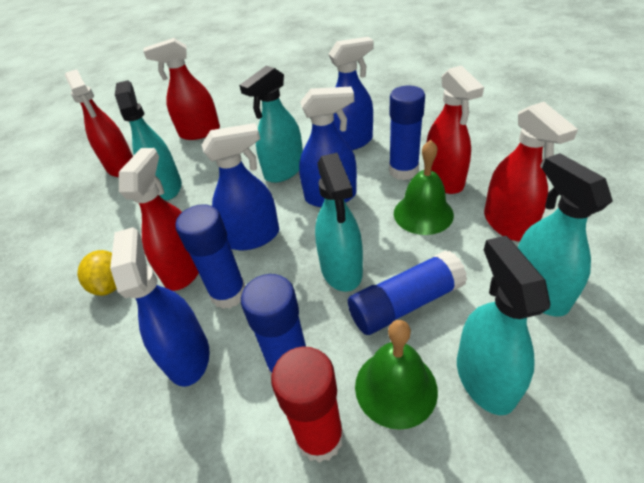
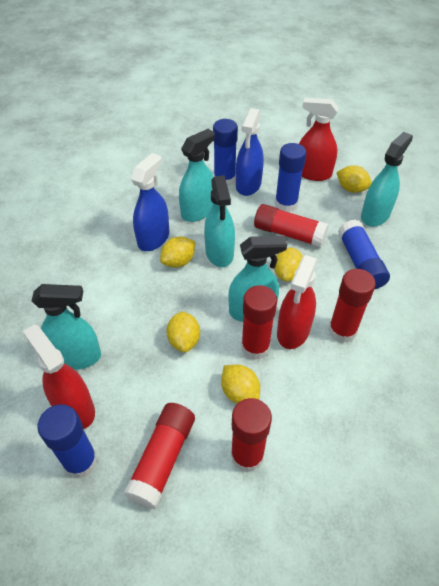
blue spray bottle: 4 -> 2
green bell: 2 -> 0
red glue stick: 1 -> 5
red spray bottle: 5 -> 3
yellow lemon: 1 -> 5

